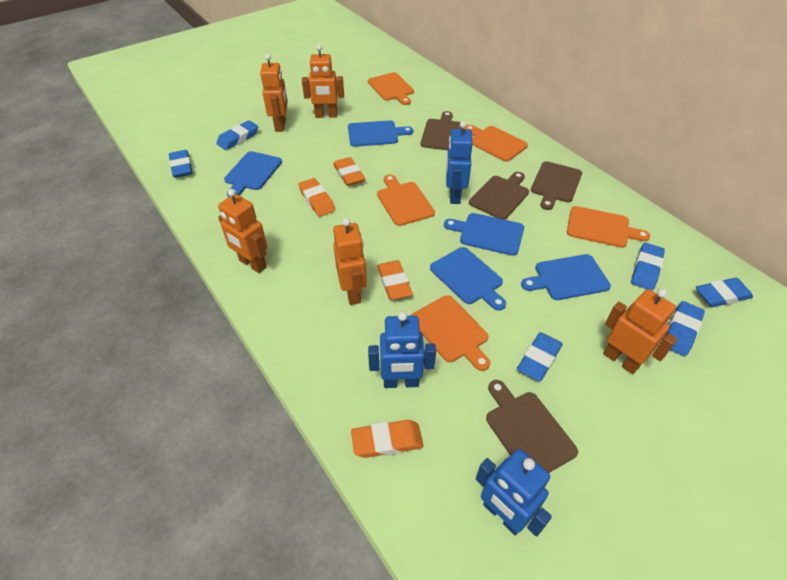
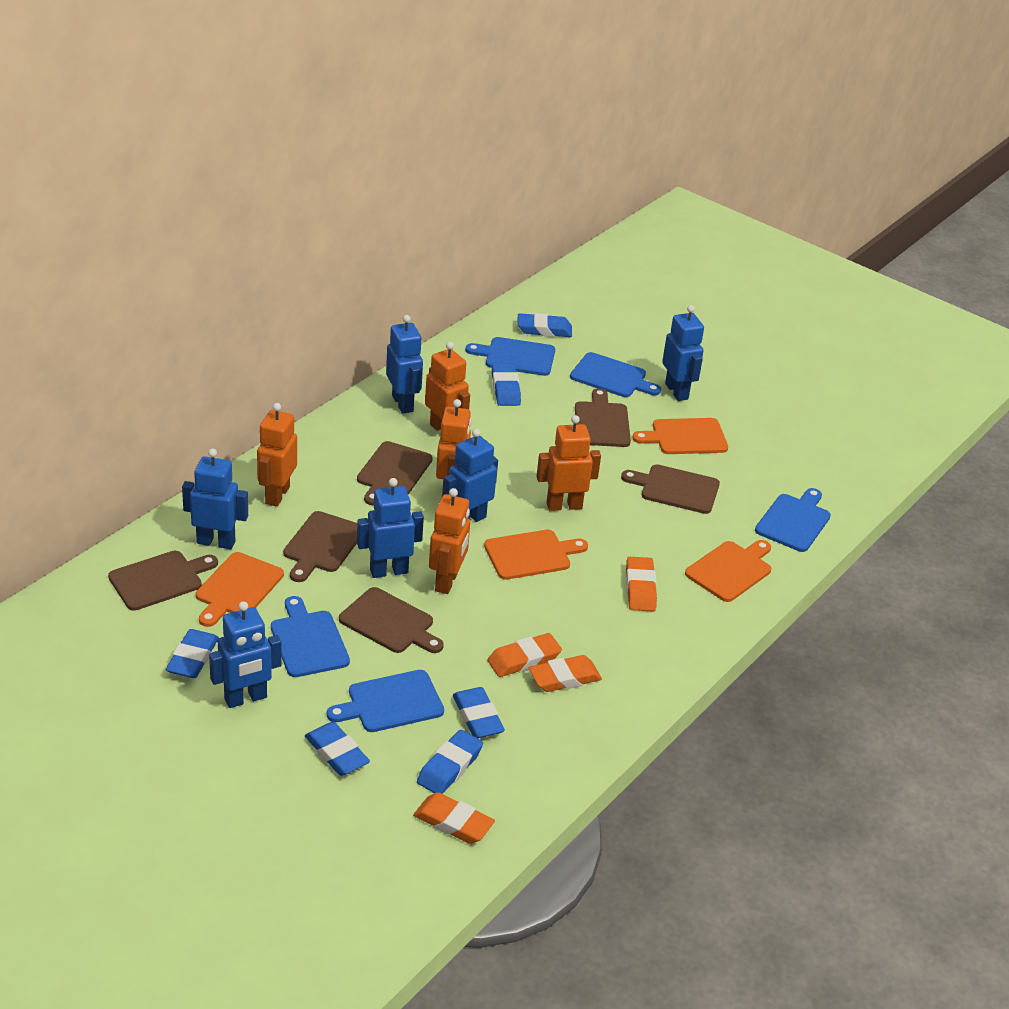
blue robot: 3 -> 6
brown cutting board: 4 -> 6
orange cutting board: 5 -> 4

